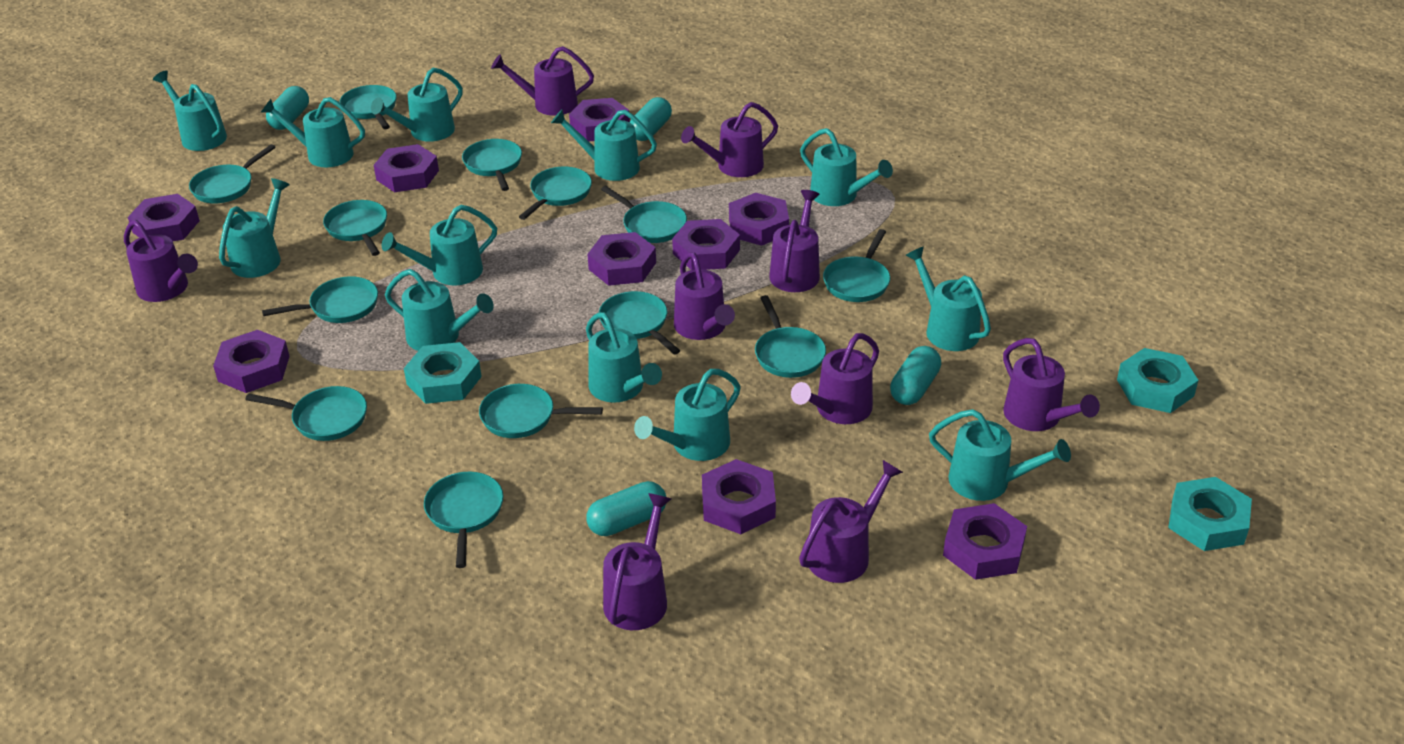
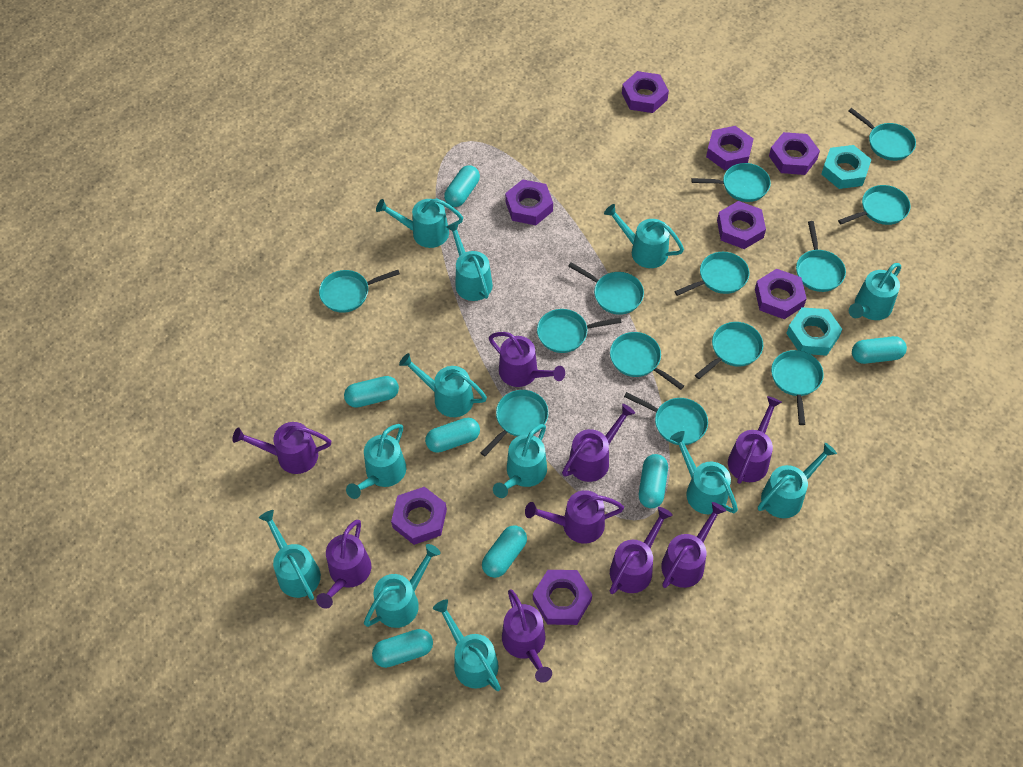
purple nut: 9 -> 8
turquoise capsule: 4 -> 7
turquoise nut: 3 -> 2

